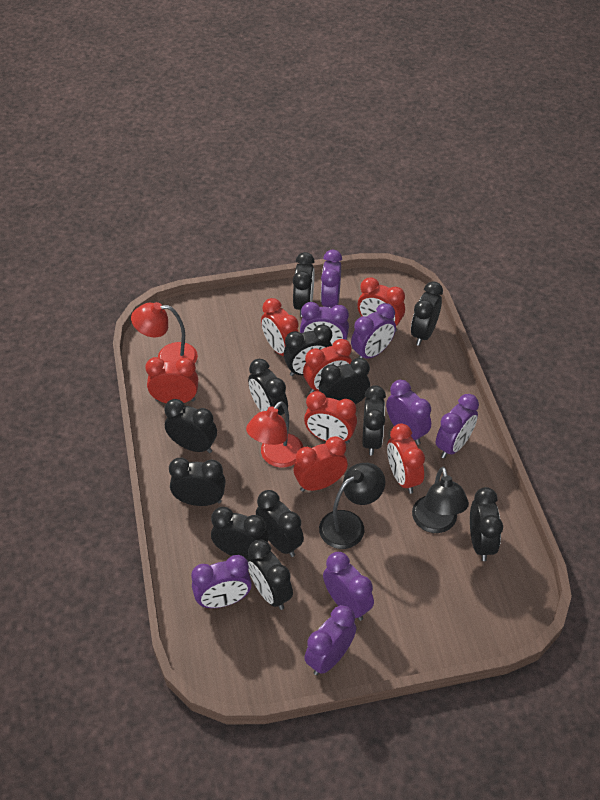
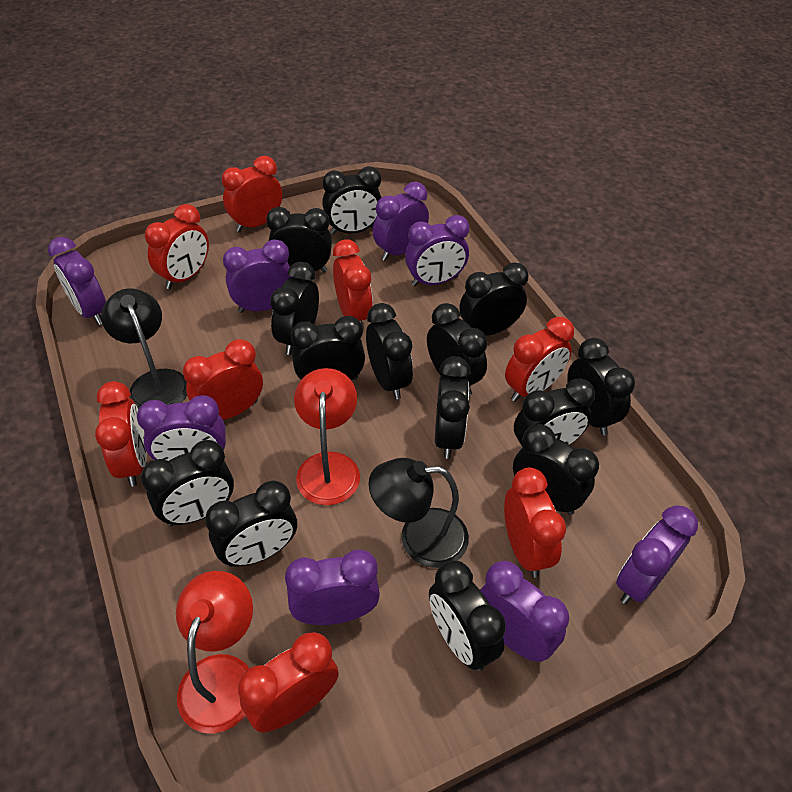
black clock: 12 -> 14
red clock: 7 -> 8

